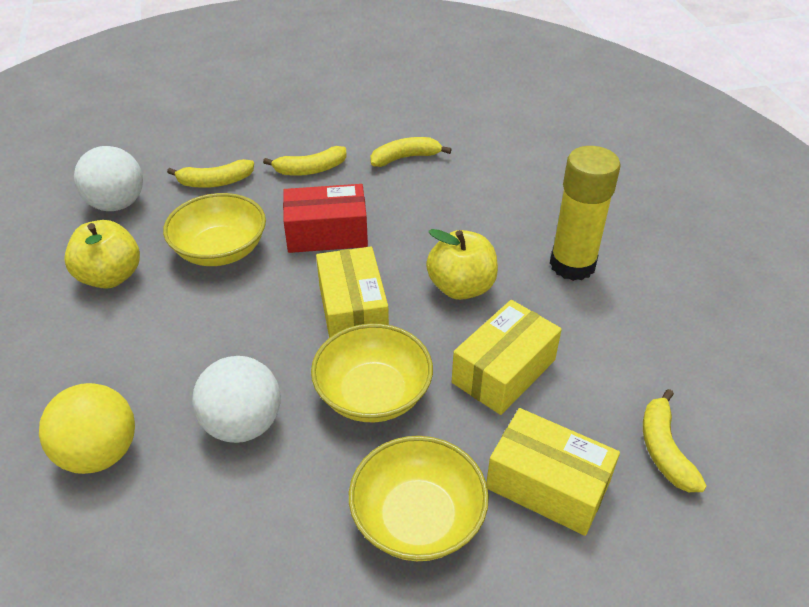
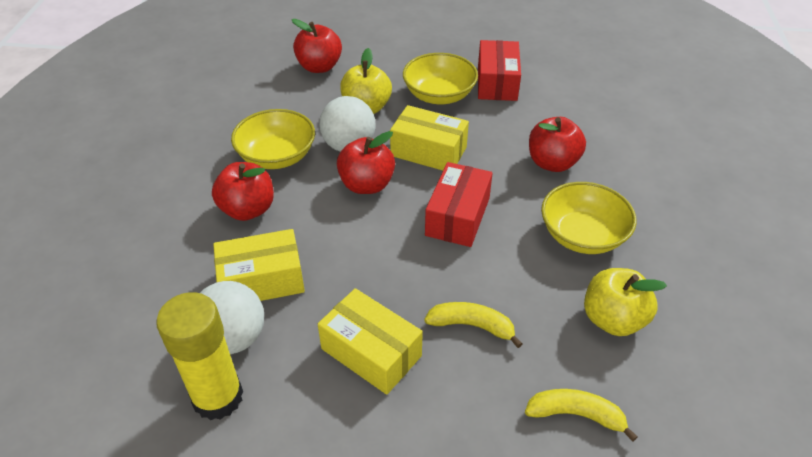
red apple: 0 -> 4
red box: 1 -> 2
yellow ball: 1 -> 0
yellow banana: 4 -> 2

